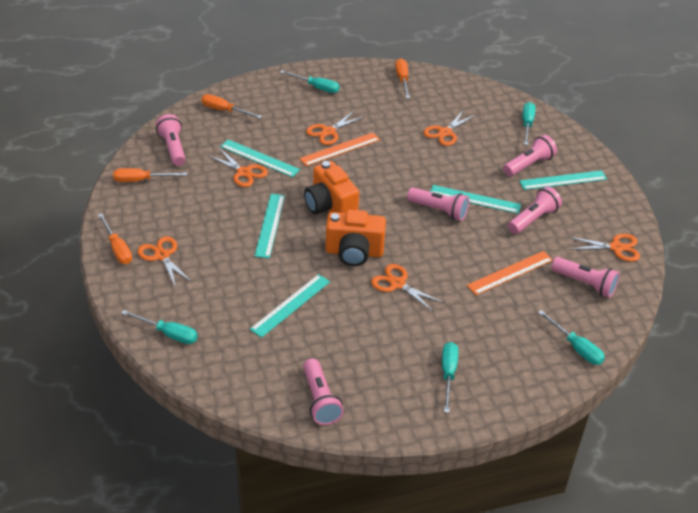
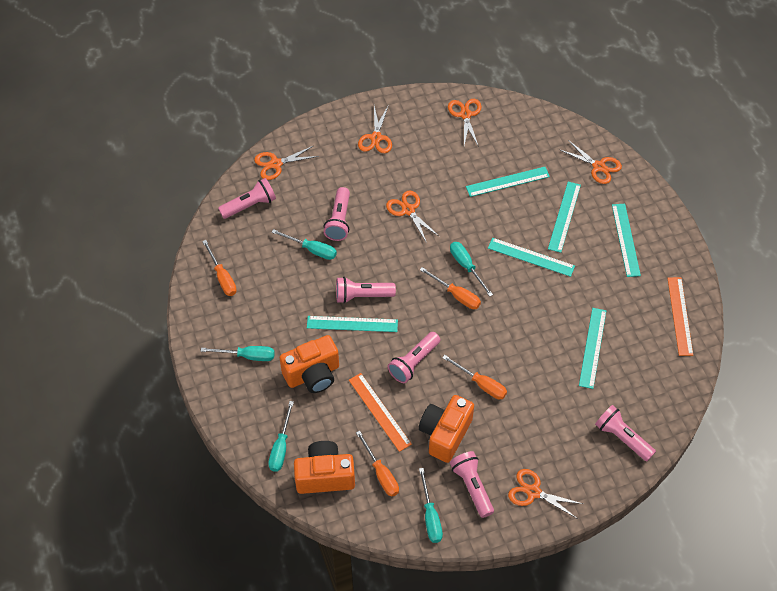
orange camera: 2 -> 3
turquoise ruler: 5 -> 6

